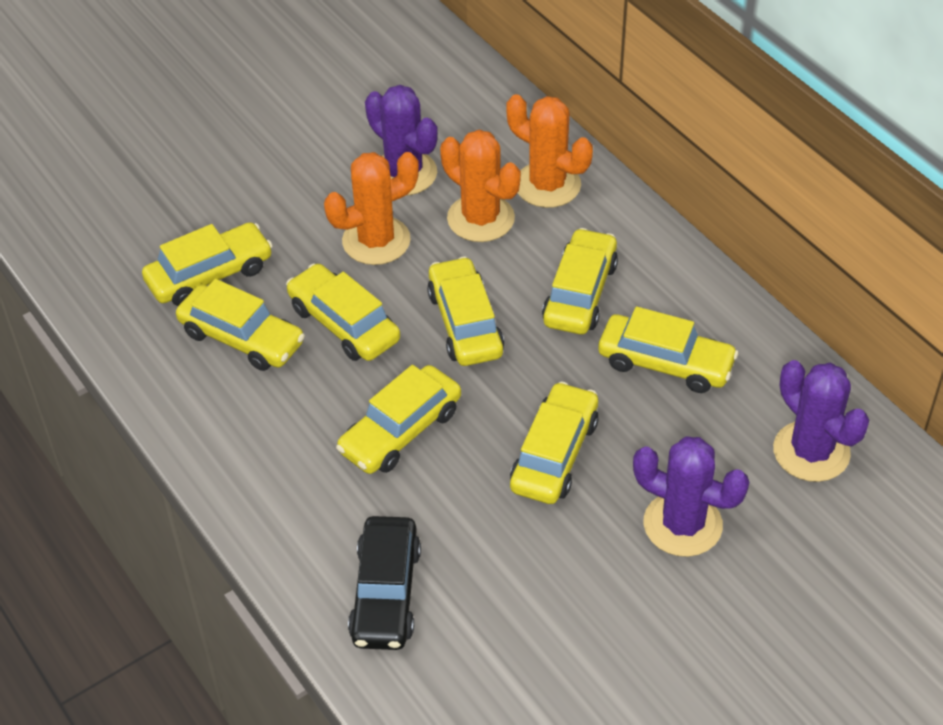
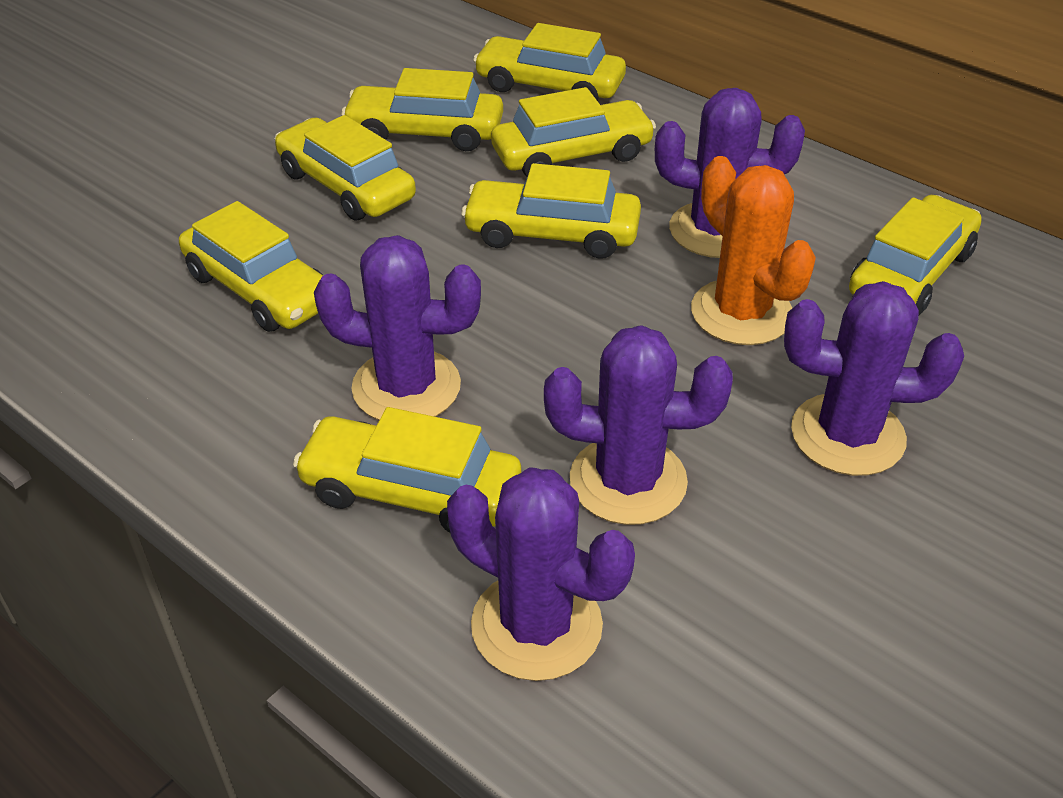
black car: 1 -> 0
orange cactus: 3 -> 1
purple cactus: 3 -> 5

